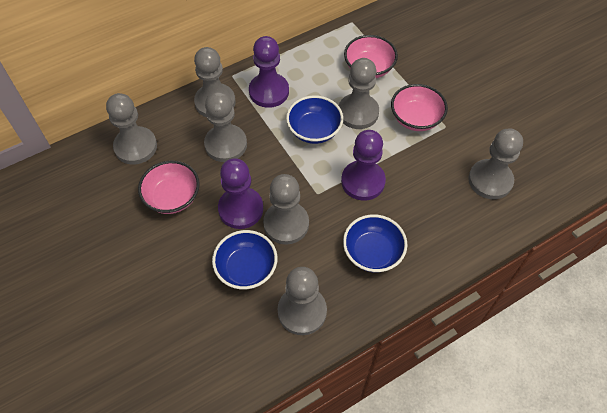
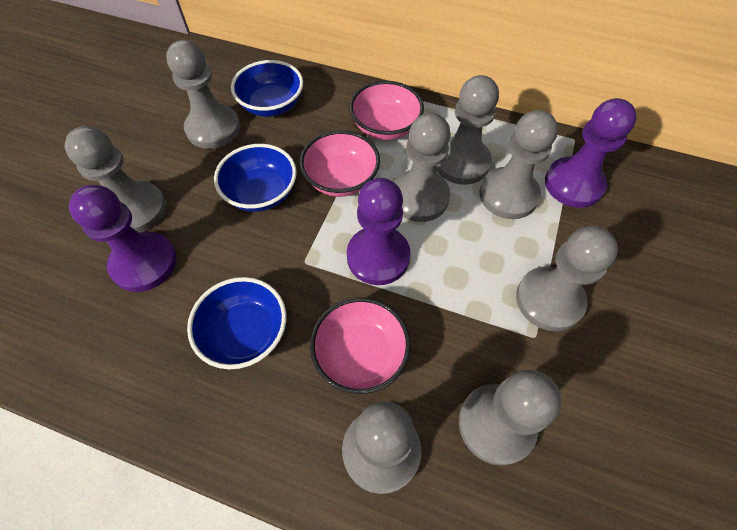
grey pawn: 7 -> 8

